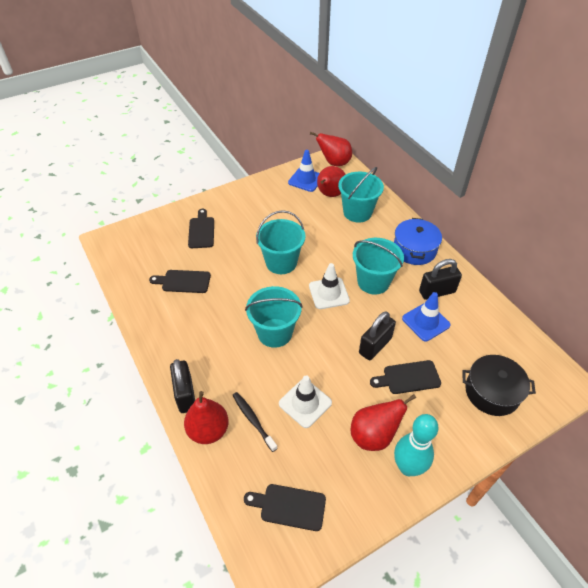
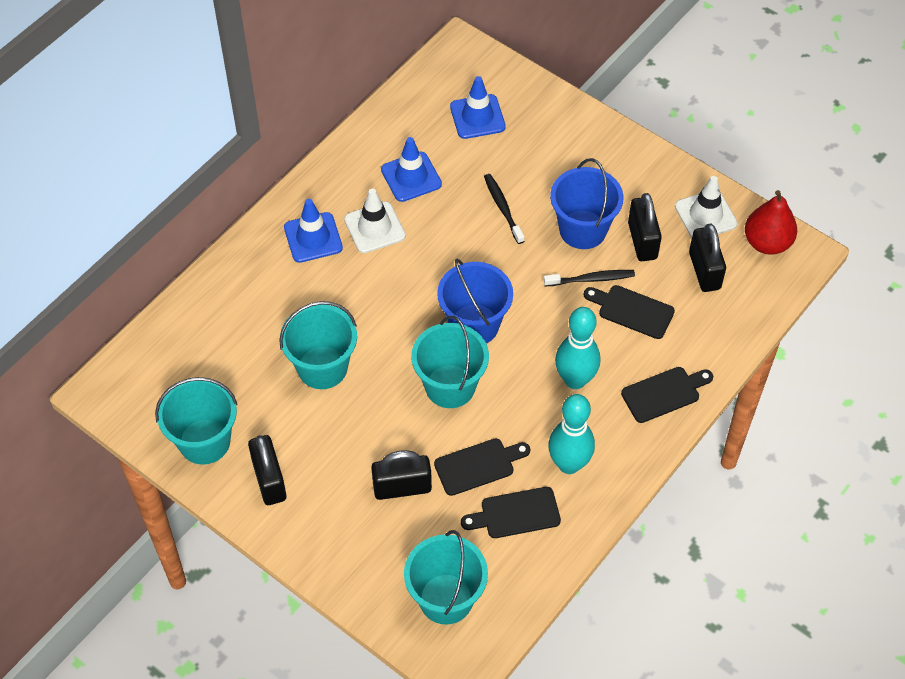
black padlock: 3 -> 4
black pot: 1 -> 0
black toothbrush: 1 -> 2
blue bucket: 0 -> 2
blue pot: 1 -> 0
blue traffic cone: 2 -> 3
red pear: 4 -> 1
turquoise bowling pin: 1 -> 2

